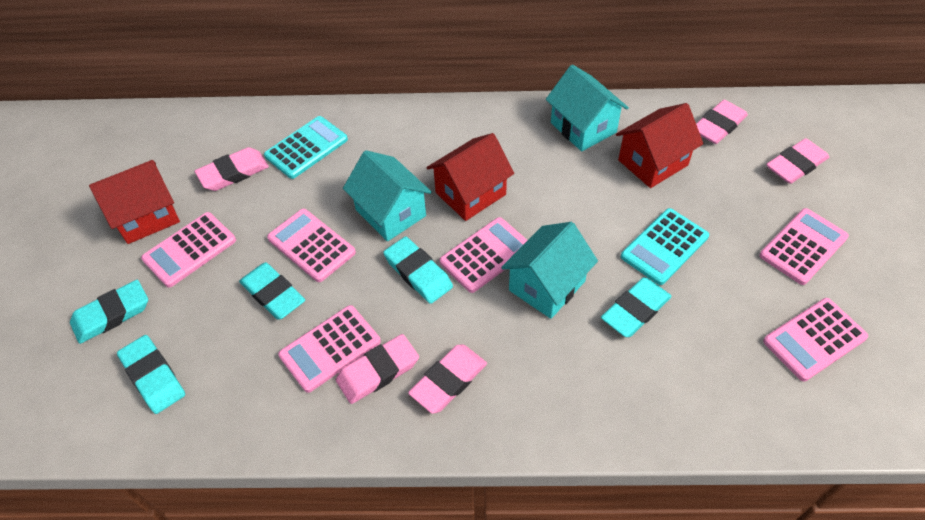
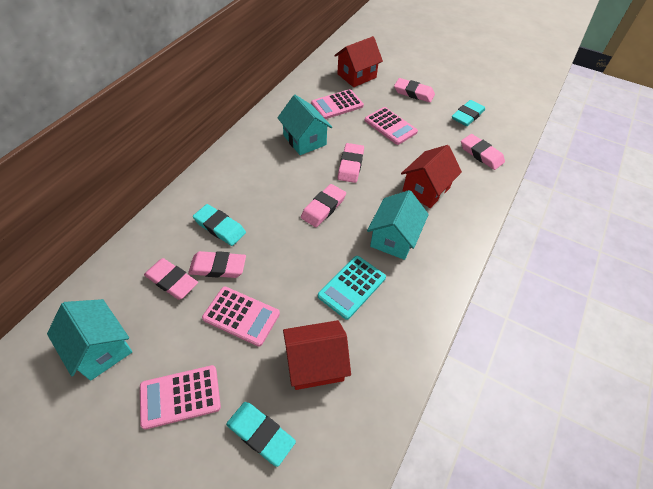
pink calculator: 6 -> 4
pink eraser: 5 -> 6
turquoise calculator: 2 -> 1
turquoise eraser: 5 -> 3

